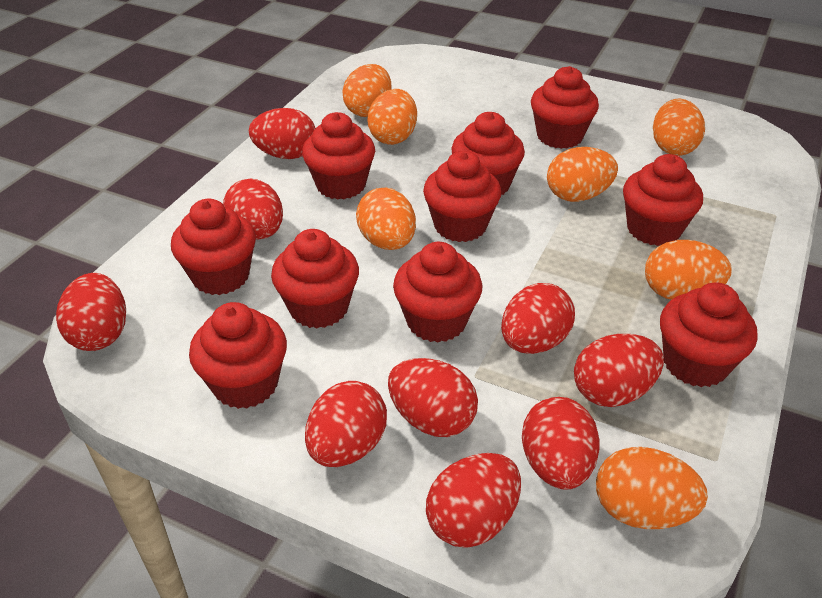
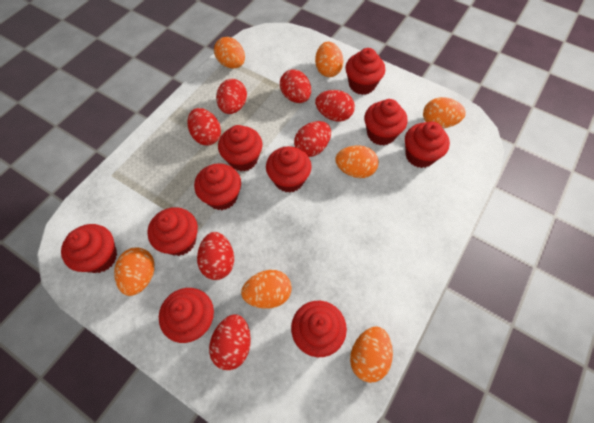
red egg: 9 -> 7

